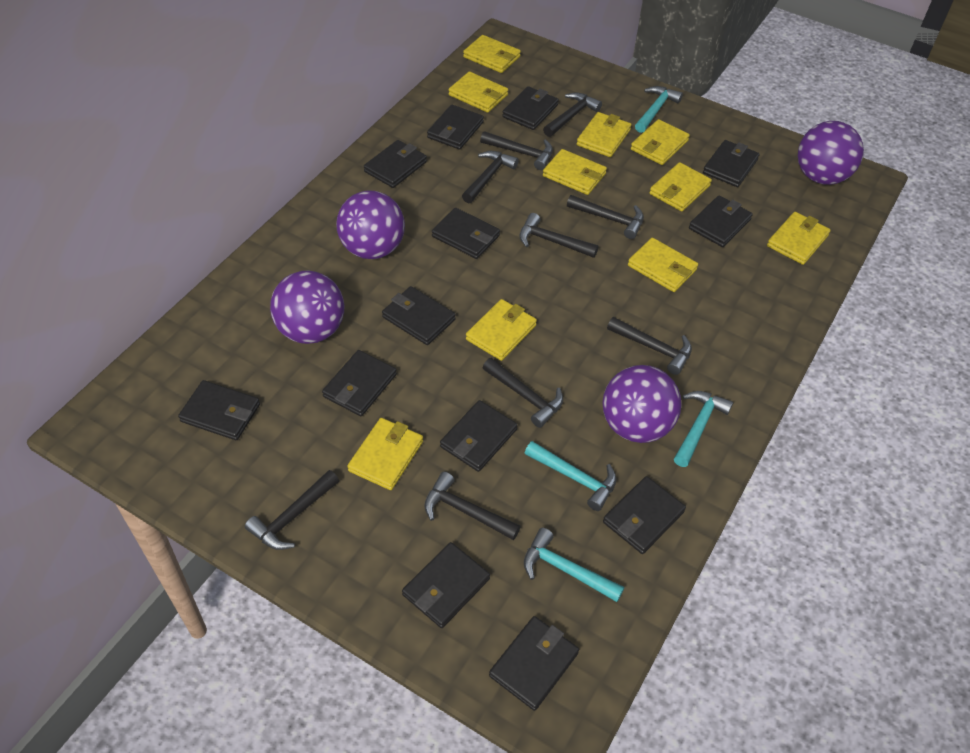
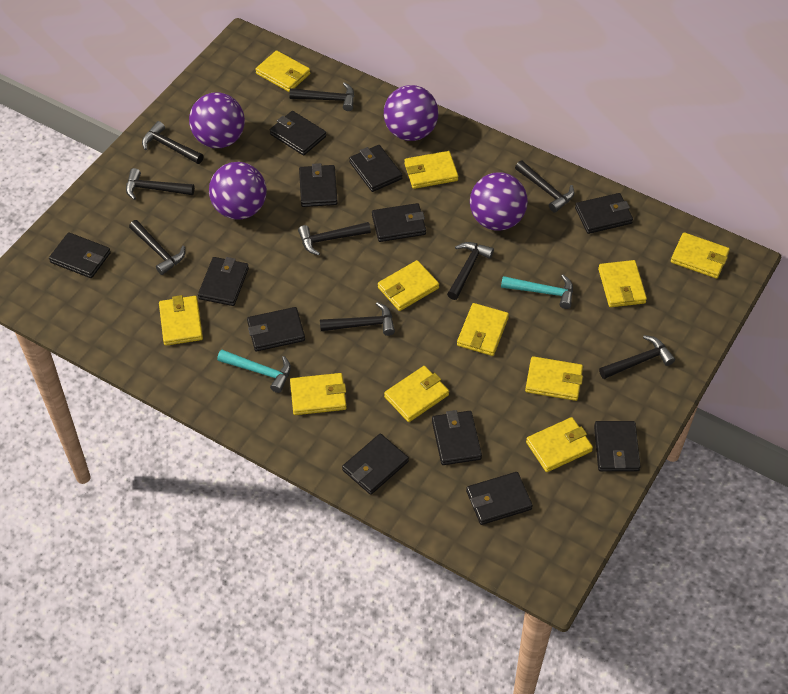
black wallet: 13 -> 12
turquoise hammer: 4 -> 2
yellow wallet: 10 -> 11

